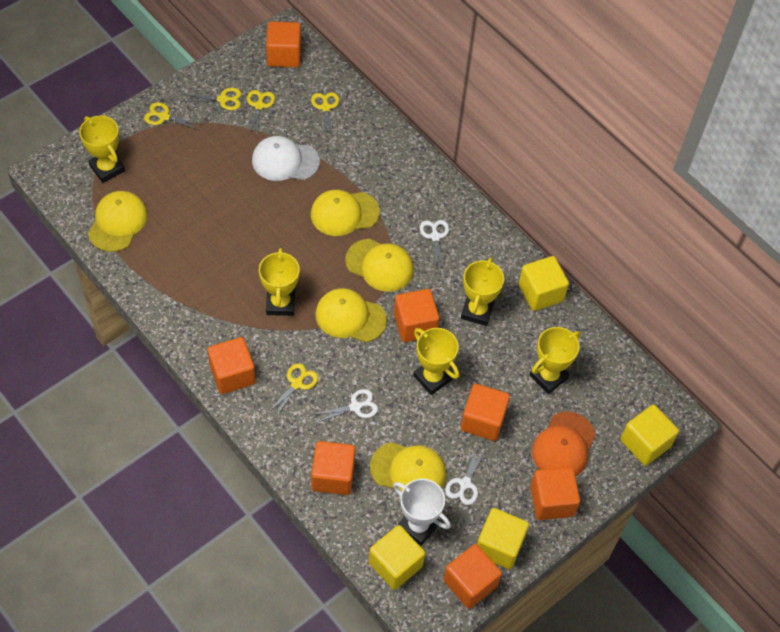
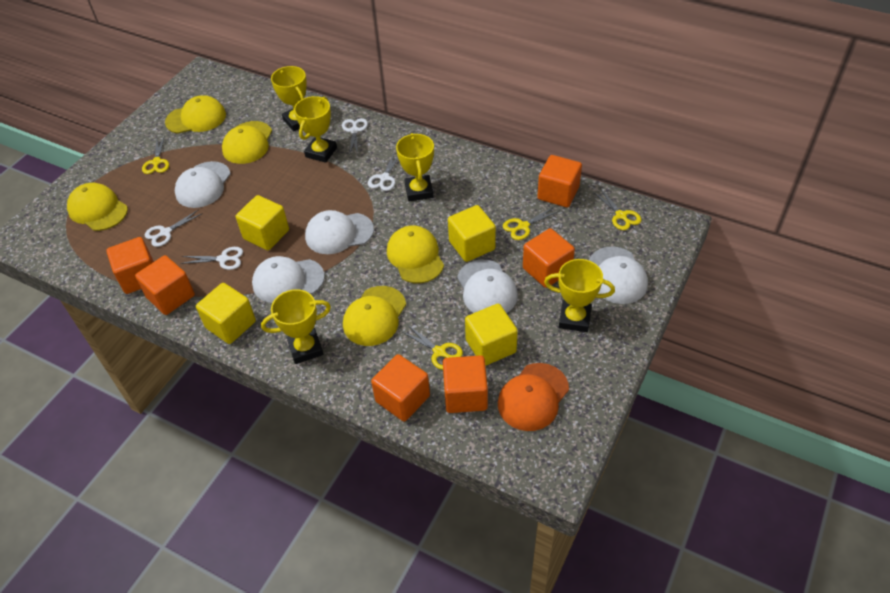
orange cube: 7 -> 6
white cap: 1 -> 5
white scissors: 3 -> 4
white trophy: 1 -> 0
yellow scissors: 5 -> 4

